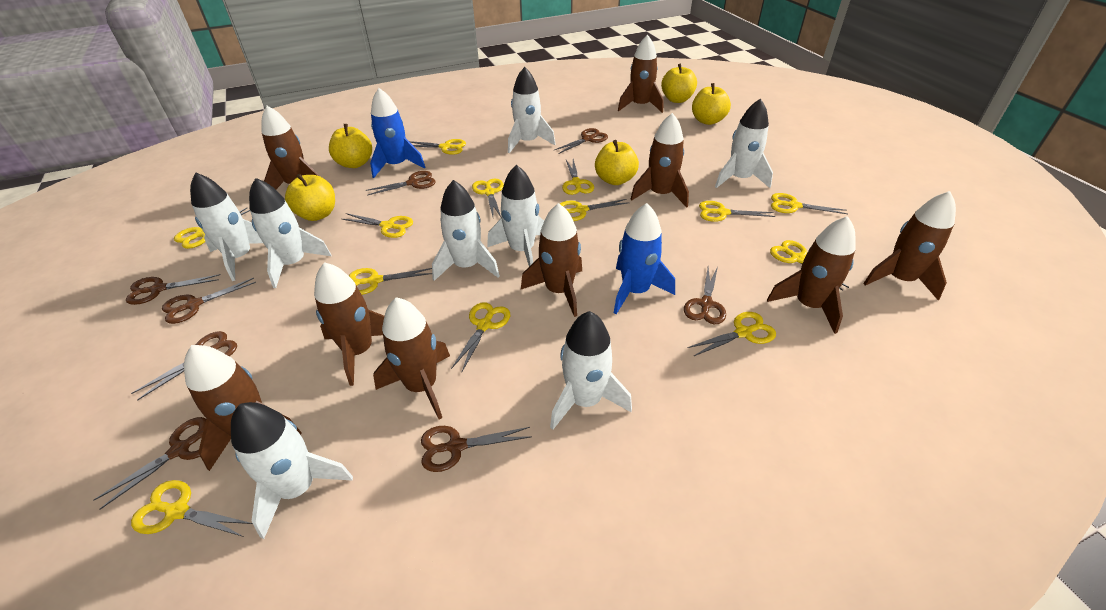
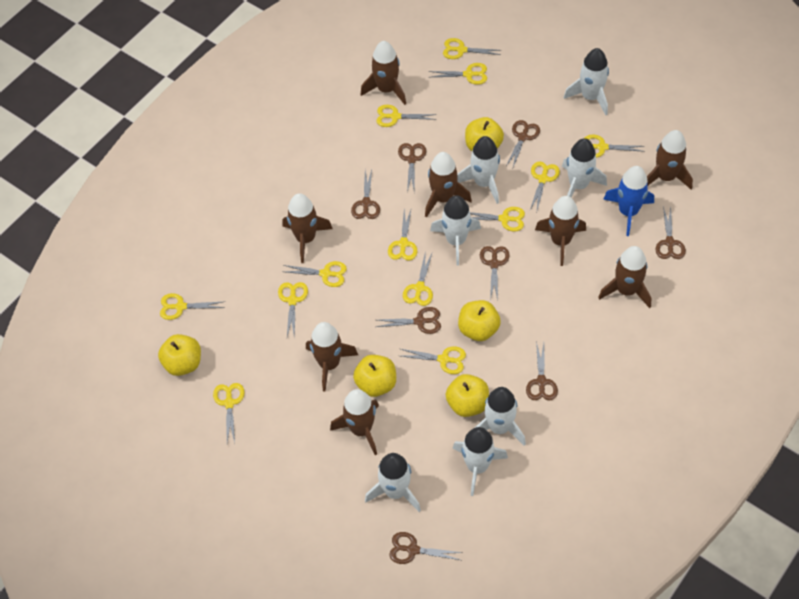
blue rocket: 2 -> 1
brown rocket: 9 -> 8
white rocket: 8 -> 7

